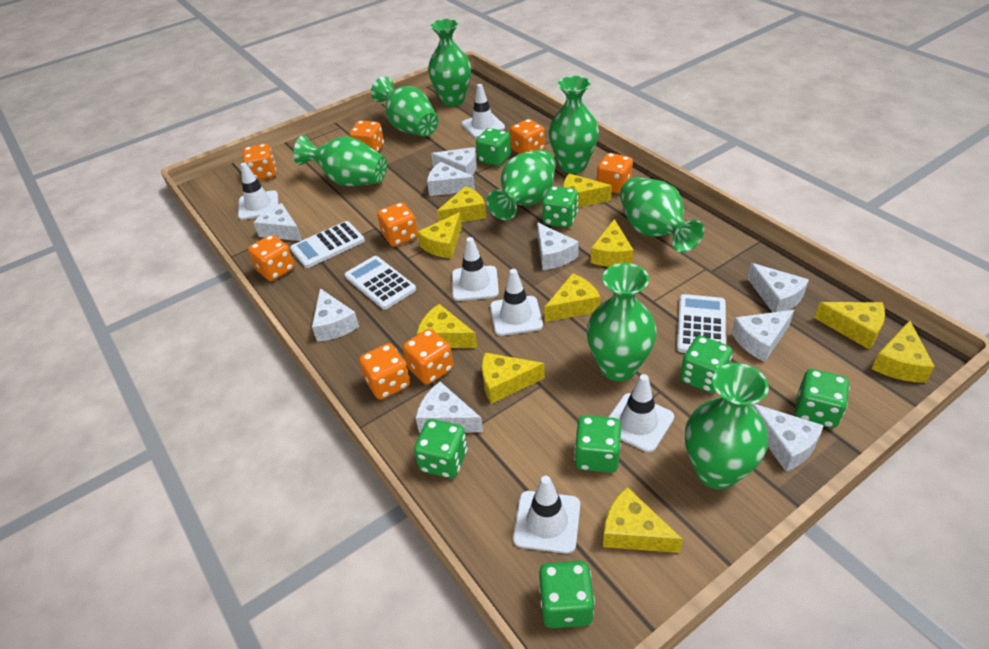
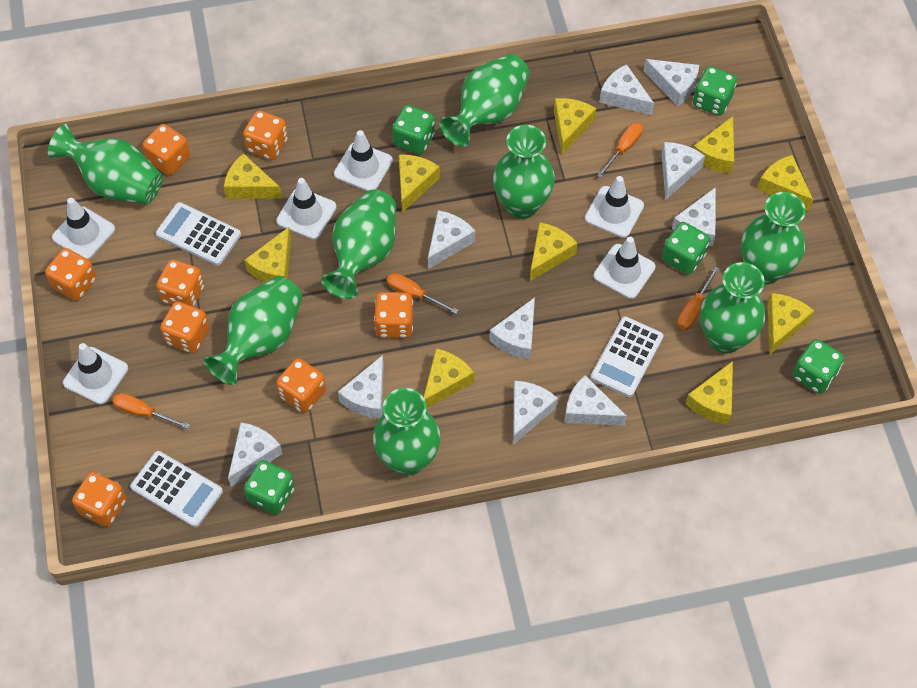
green dice: 7 -> 5
orange screwdriver: 0 -> 4
white cheese: 9 -> 10

